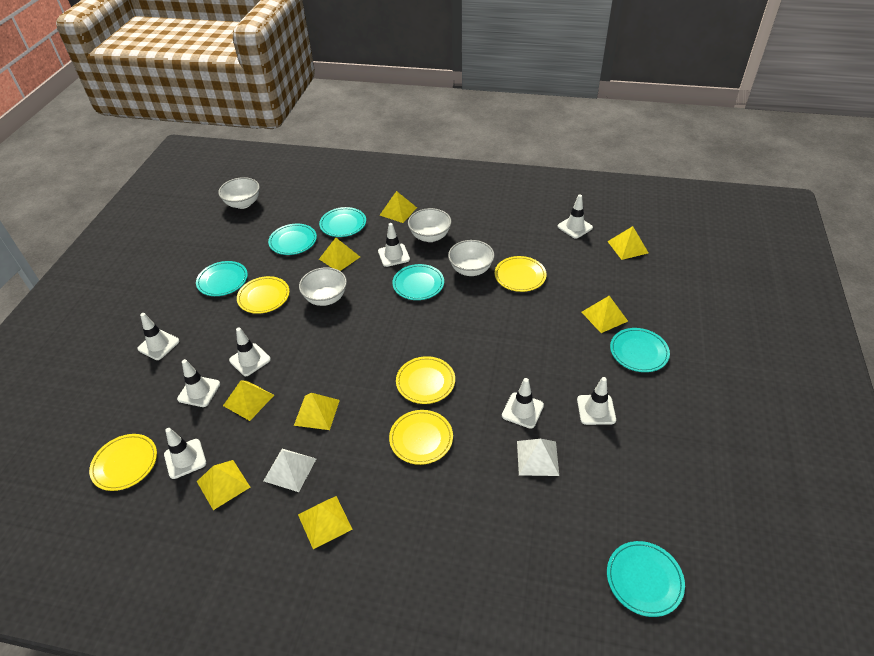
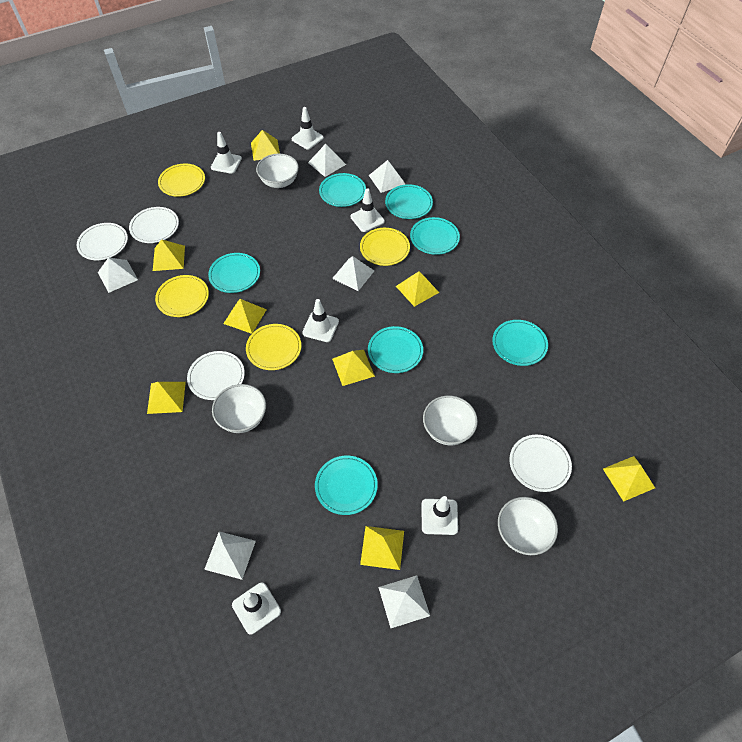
turquoise plate: 6 -> 7
white plate: 0 -> 4
white pyramid: 2 -> 6
white traffic cone: 8 -> 6
yellow plate: 5 -> 4

